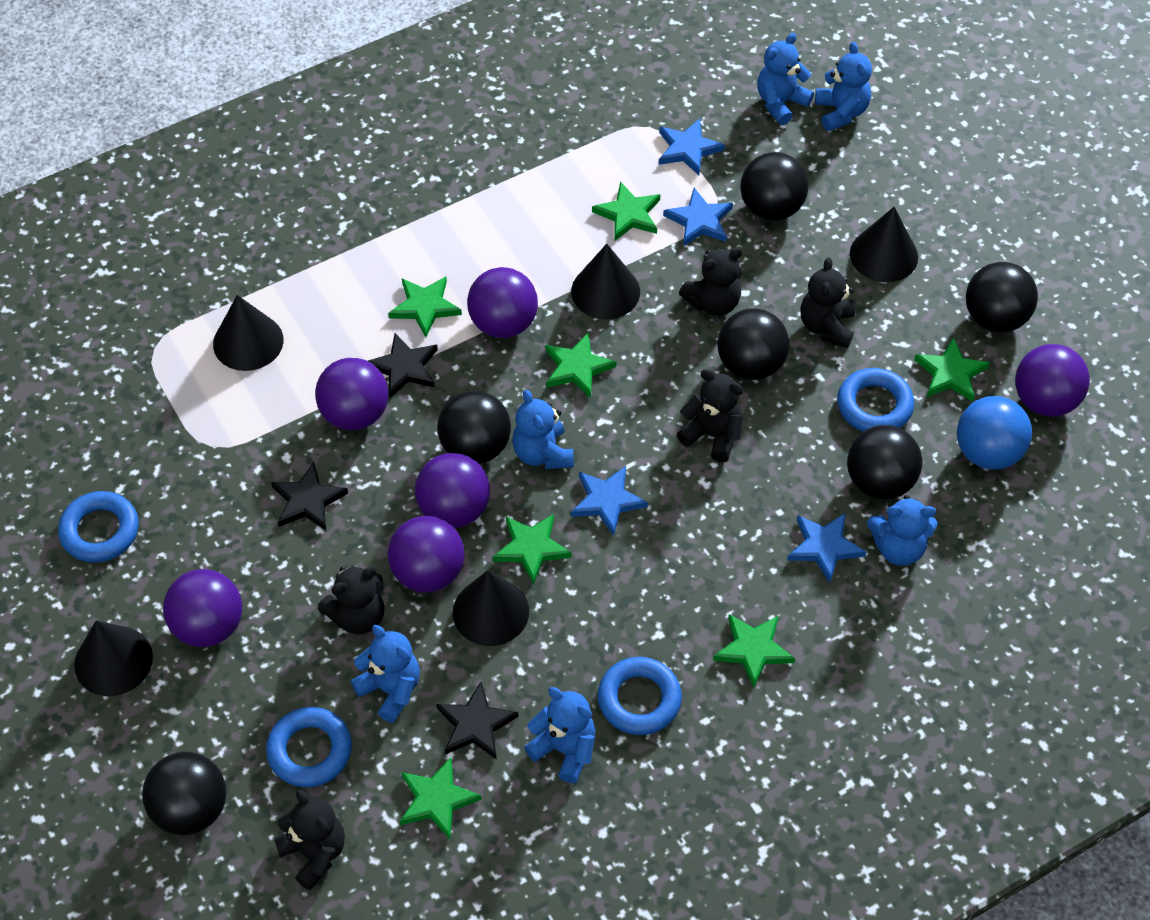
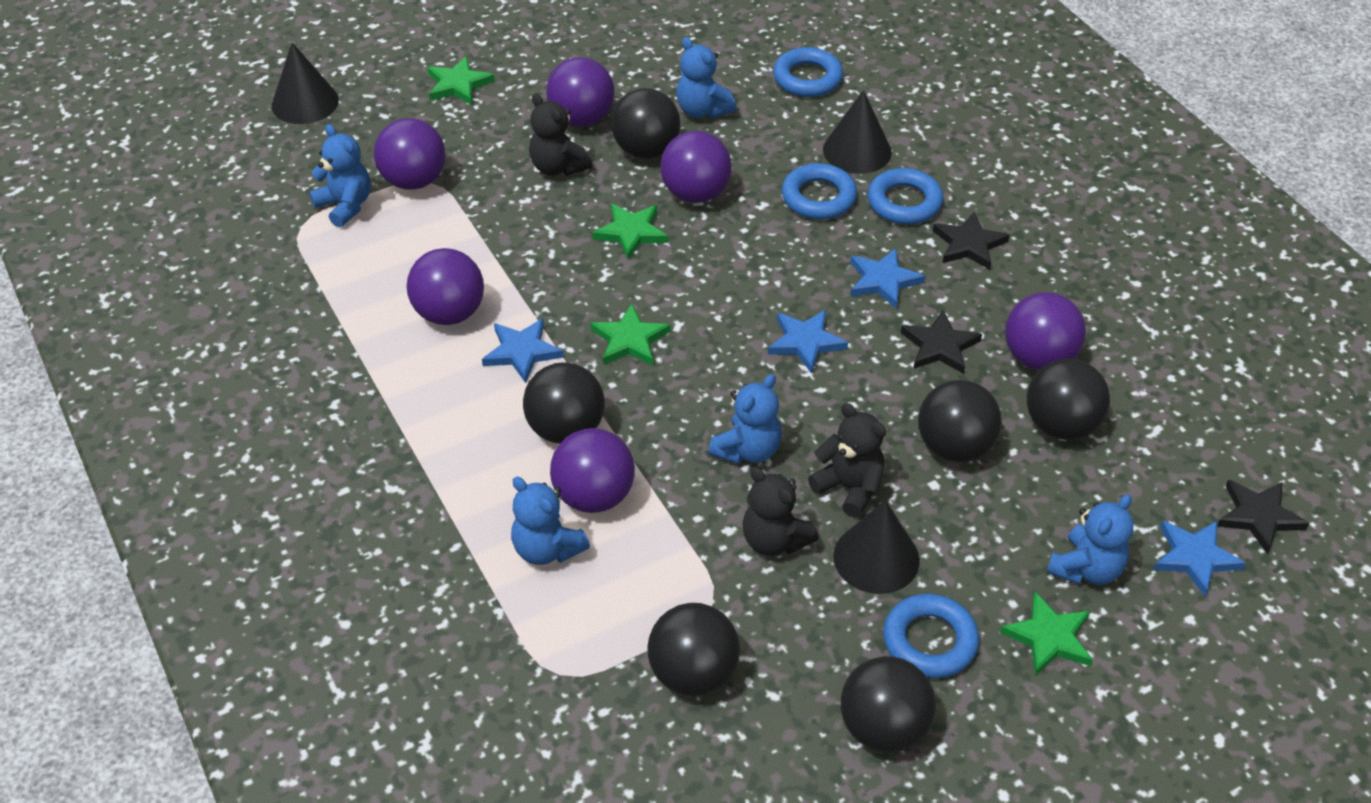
black cone: 5 -> 3
black teddy bear: 5 -> 3
blue ball: 1 -> 0
blue teddy bear: 6 -> 5
green star: 7 -> 4

